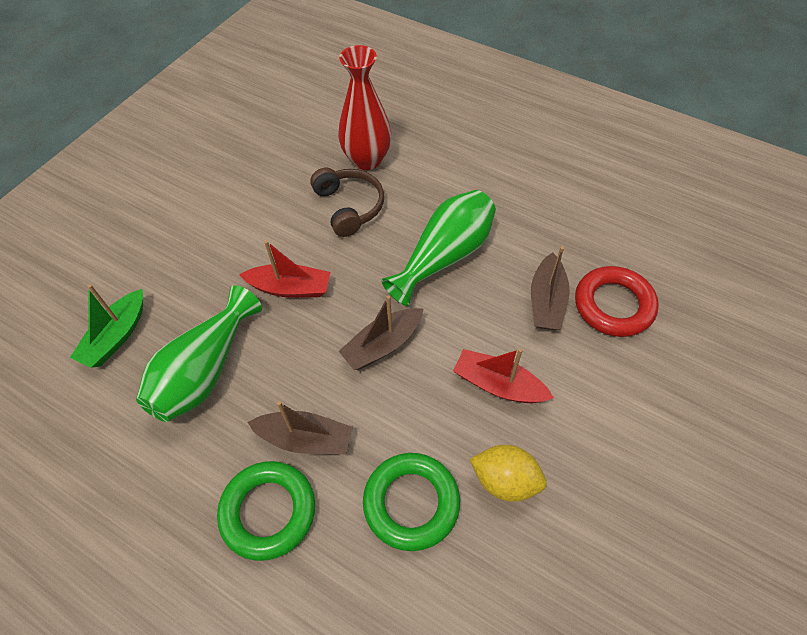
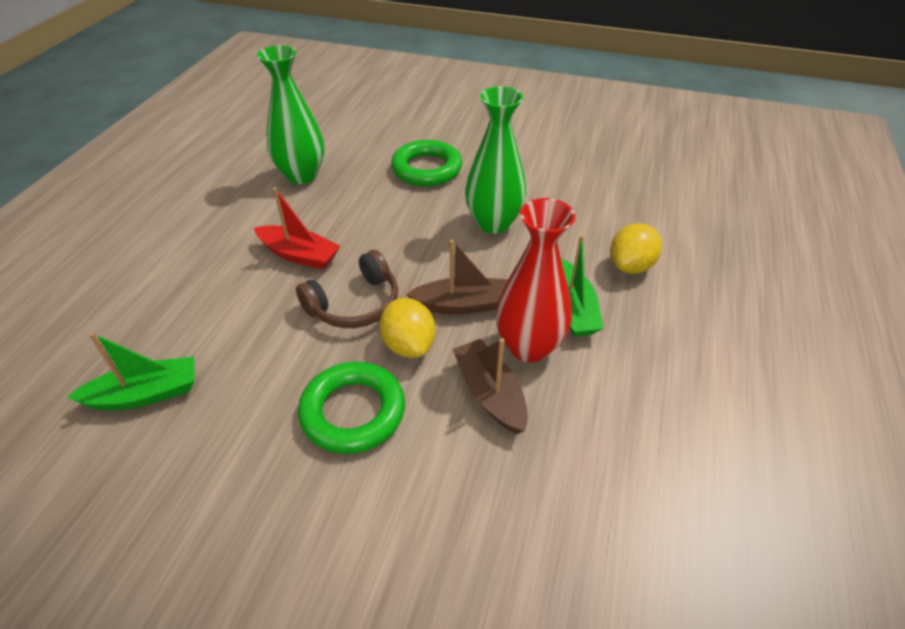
brown boat: 3 -> 2
green boat: 1 -> 2
red boat: 2 -> 1
red ring: 1 -> 0
yellow lemon: 1 -> 2

